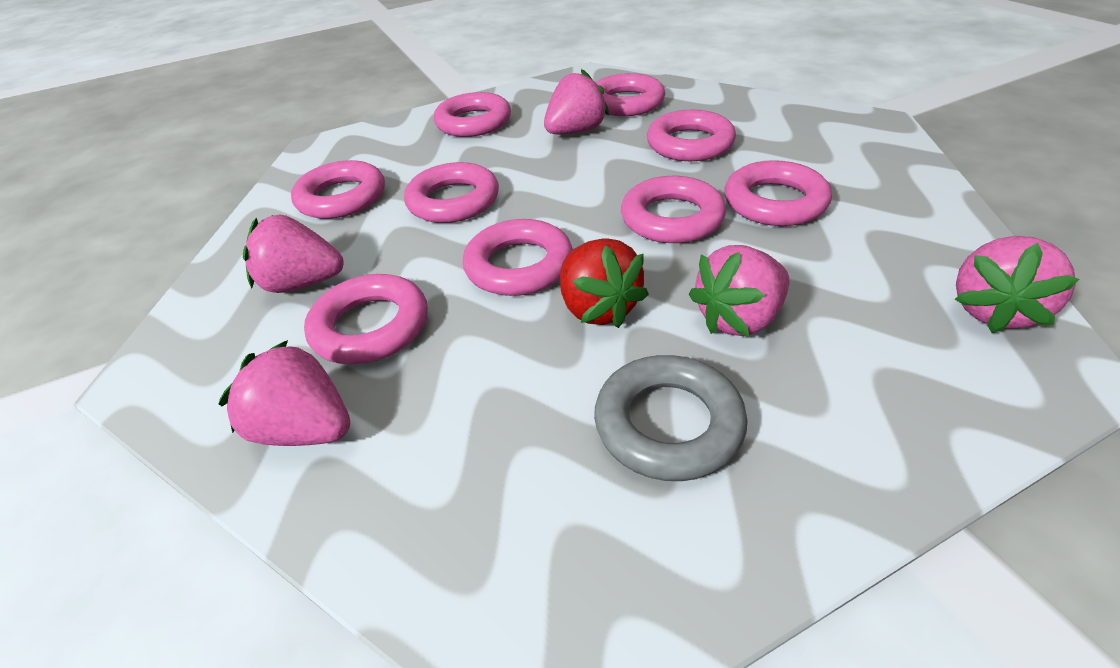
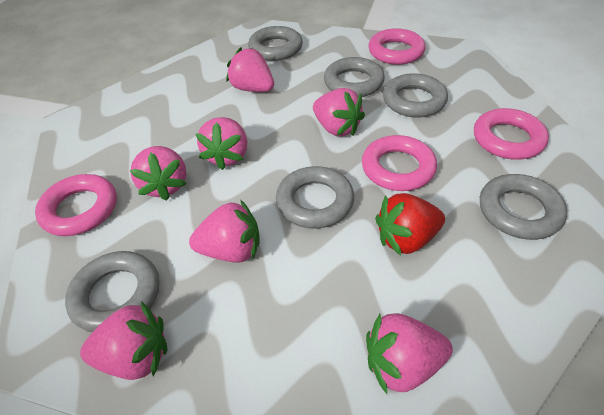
grey ring: 1 -> 6
pink ring: 9 -> 4
pink strawberry: 5 -> 7

